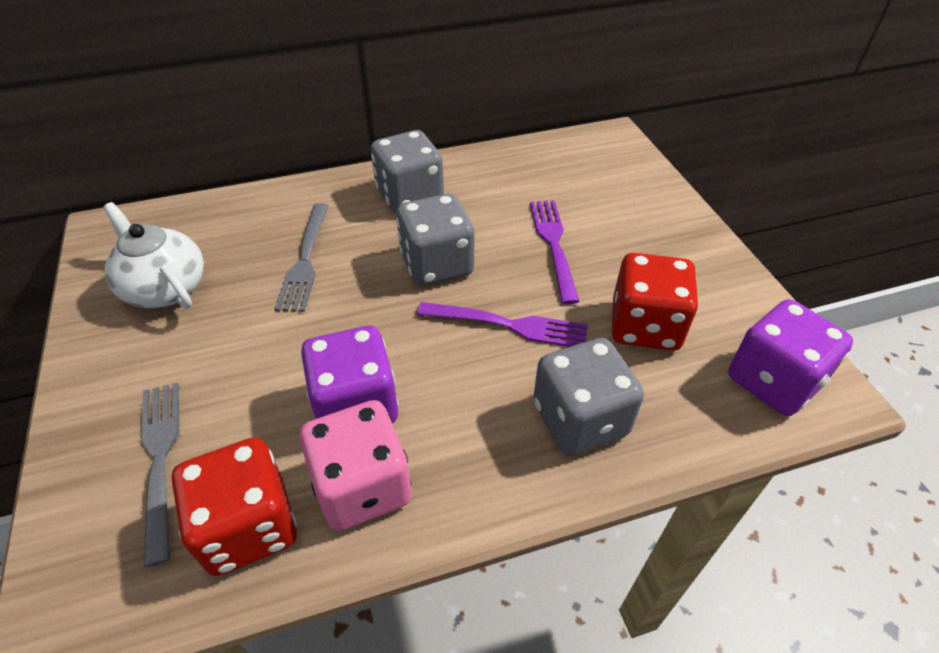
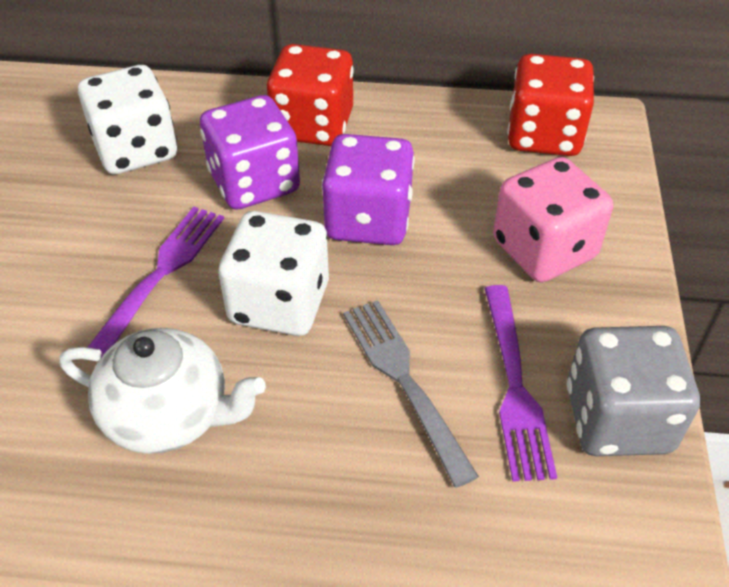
grey dice: 3 -> 1
grey fork: 2 -> 1
white dice: 0 -> 2

